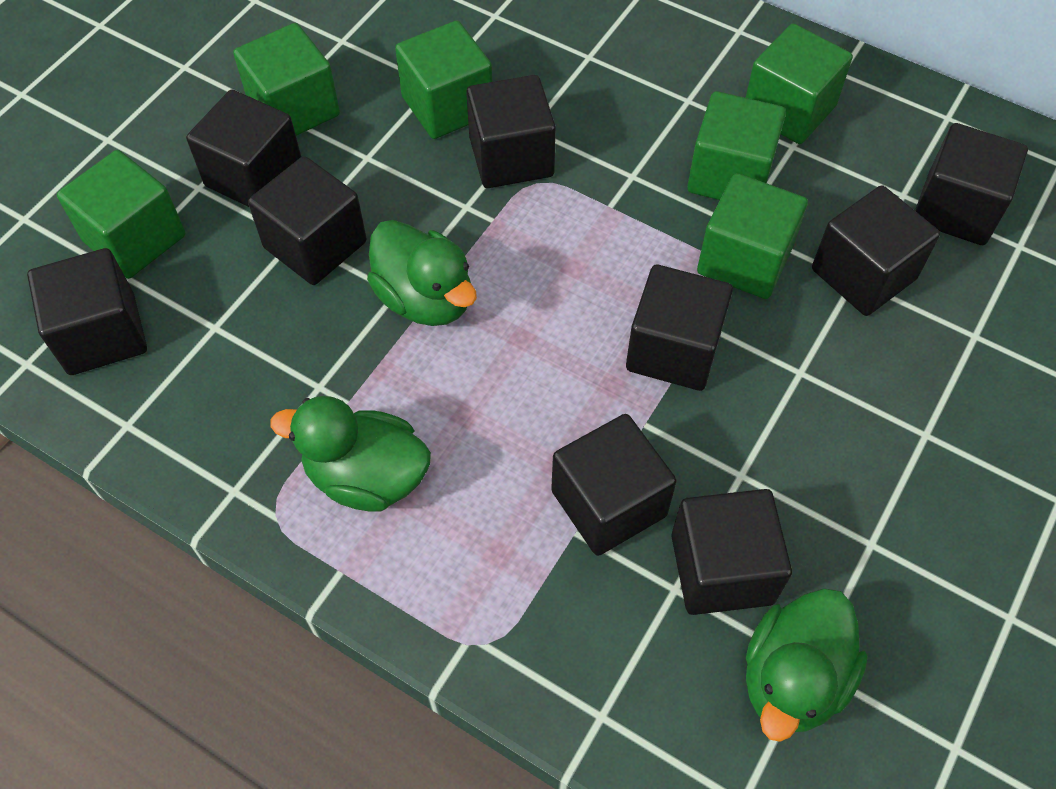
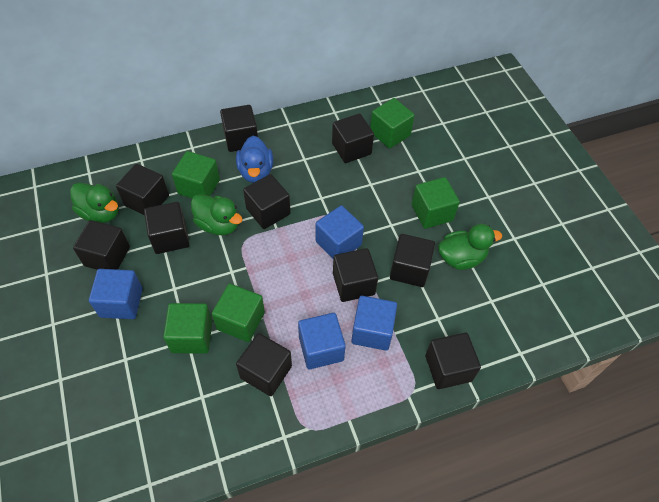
black cube: 9 -> 10
blue cube: 0 -> 4
blue duck: 0 -> 1
green cube: 6 -> 5

